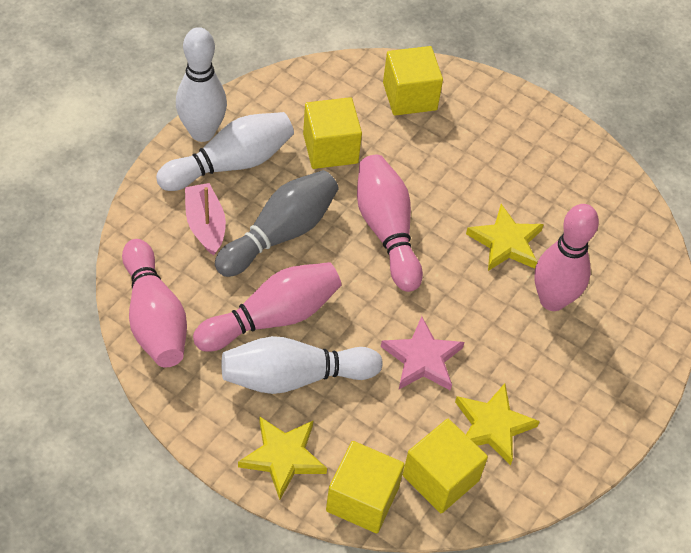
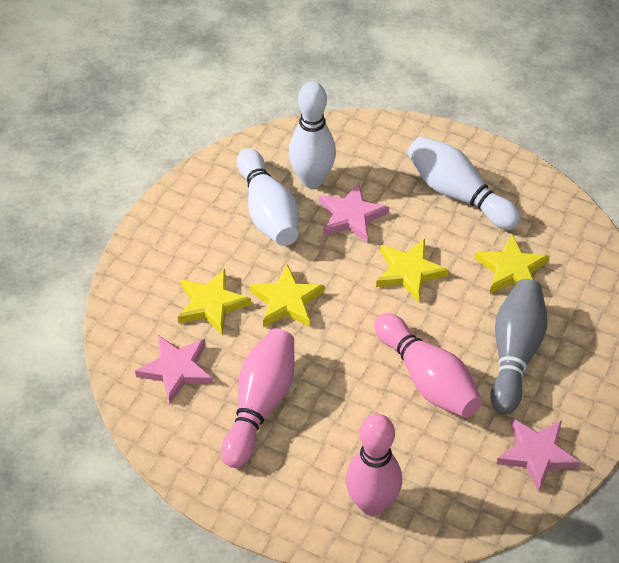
pink boat: 1 -> 0
pink bowling pin: 4 -> 3
pink star: 1 -> 3
yellow cube: 4 -> 0
yellow star: 3 -> 4

